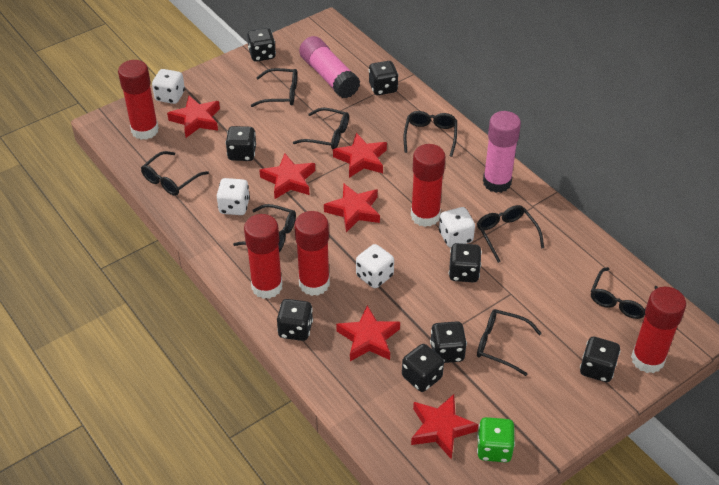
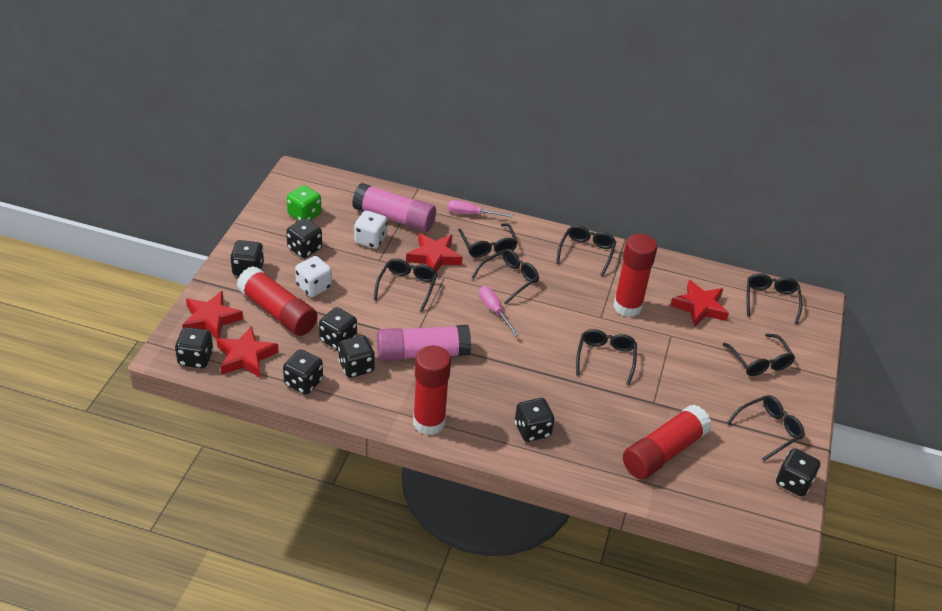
pink screwdriver: 0 -> 2
red glue stick: 5 -> 4
red star: 6 -> 4
white dice: 4 -> 2

